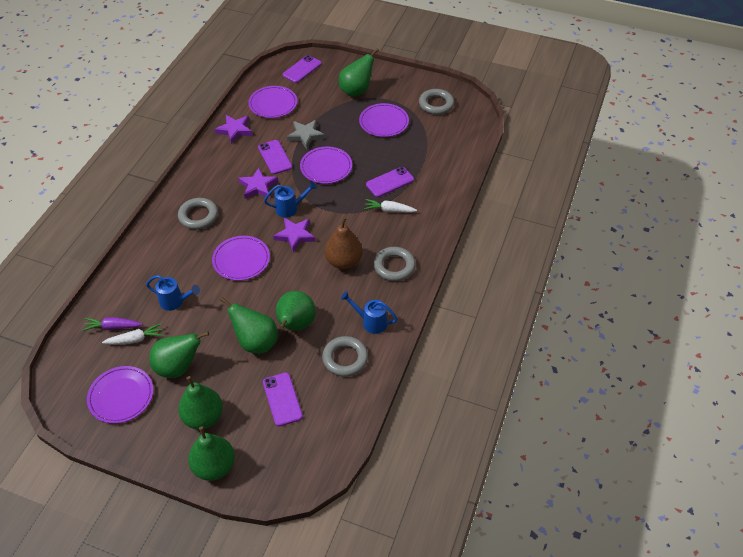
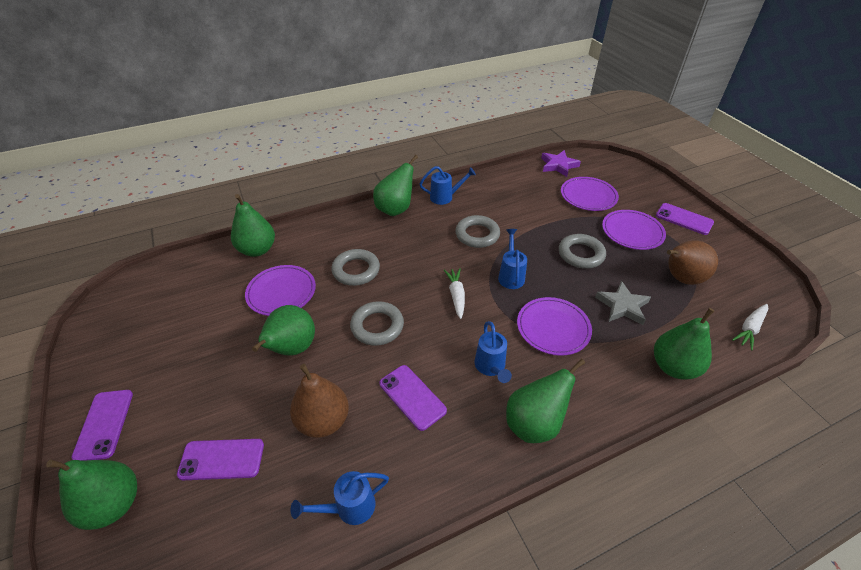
blue watering can: 3 -> 4
brown pear: 1 -> 2
purple carrot: 1 -> 0
purple plate: 5 -> 4
purple star: 3 -> 1

